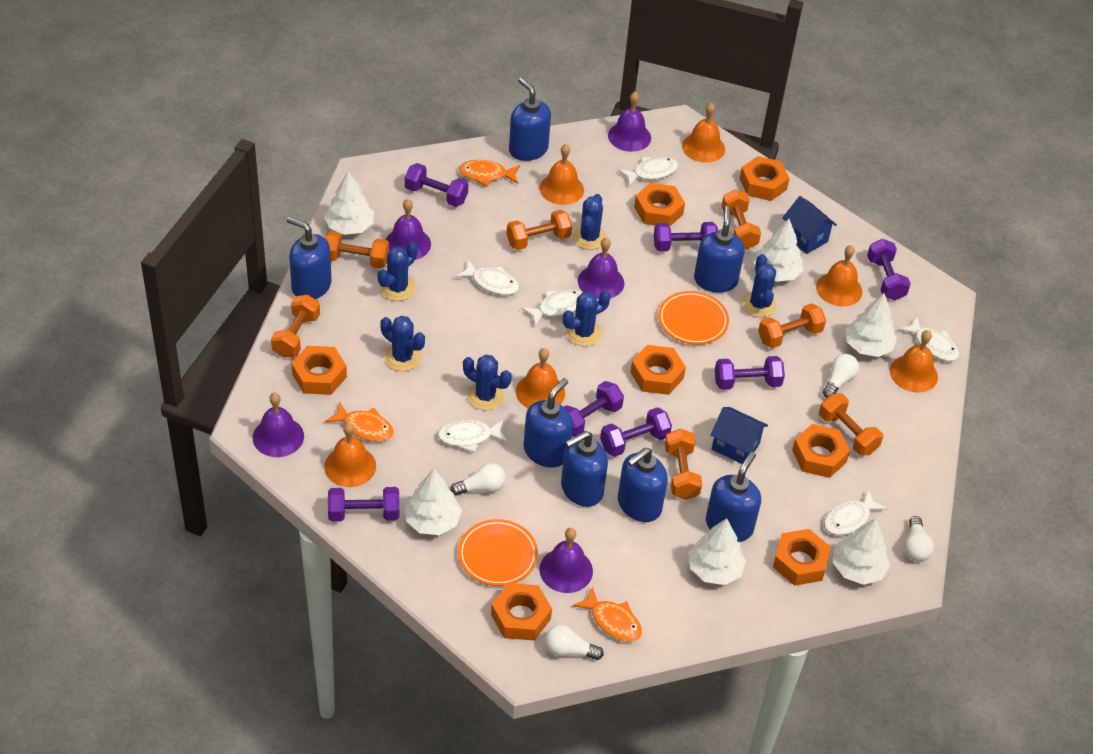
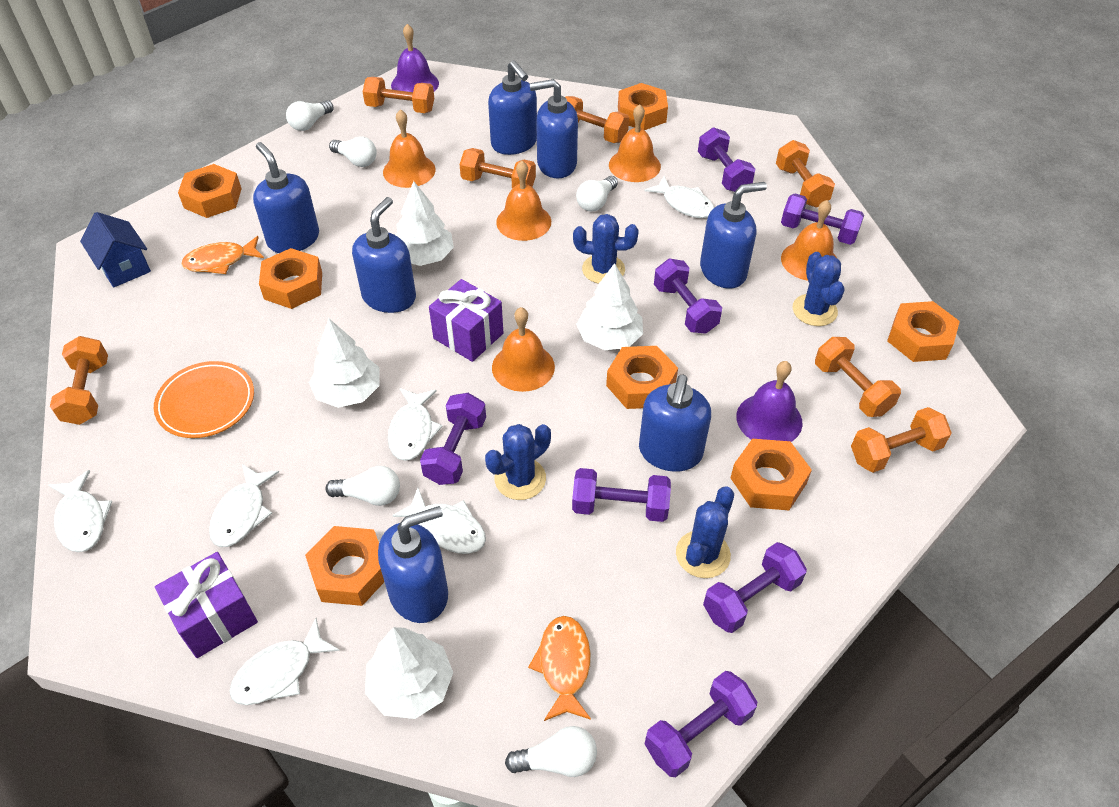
blue cactus: 6 -> 4
blue house: 2 -> 1
orange bell: 6 -> 5
orange fish: 3 -> 2
orange plate: 2 -> 1
purple bell: 5 -> 2
purple gift: 0 -> 2
white light bulb: 4 -> 5
white tree: 6 -> 4

